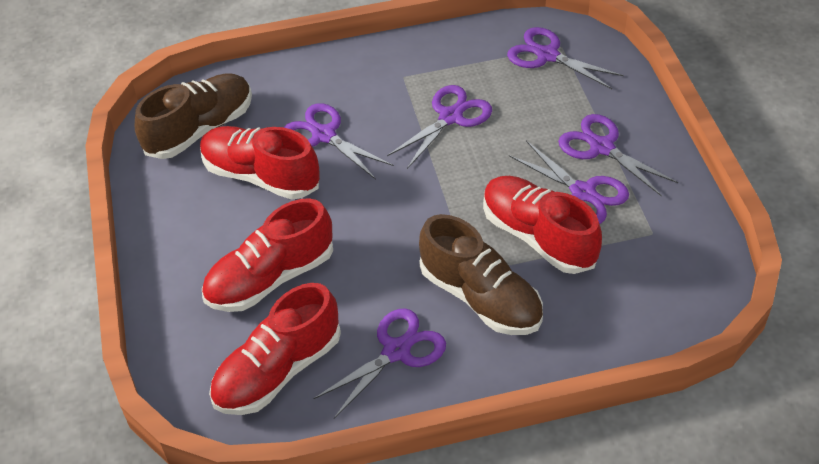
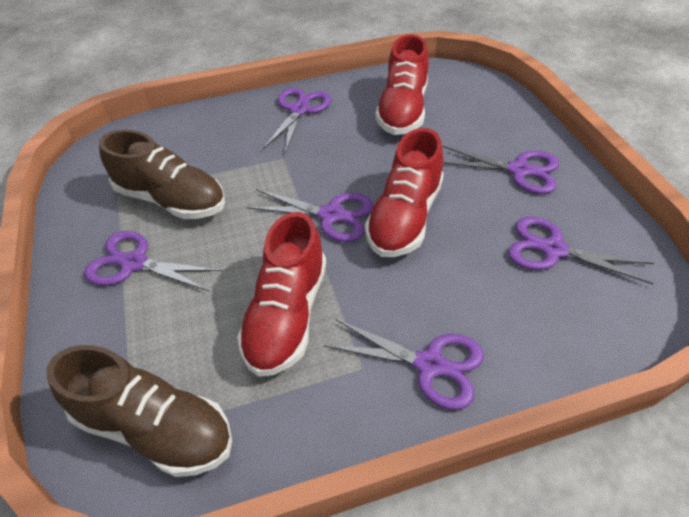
red shoe: 4 -> 3

